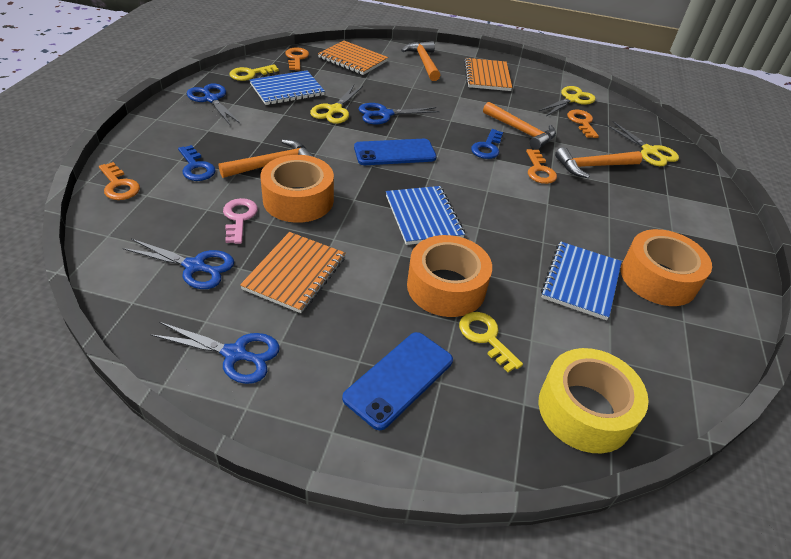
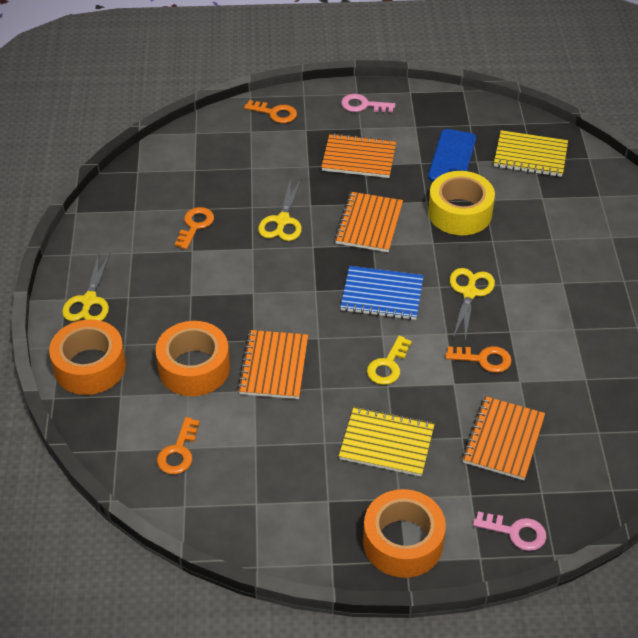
blue key: 2 -> 0
blue notebook: 3 -> 1
blue phone: 2 -> 1
blue scissors: 4 -> 0
orange hammer: 4 -> 0
orange notebook: 3 -> 4
pink key: 1 -> 2
yellow key: 2 -> 1
yellow notebook: 0 -> 2

